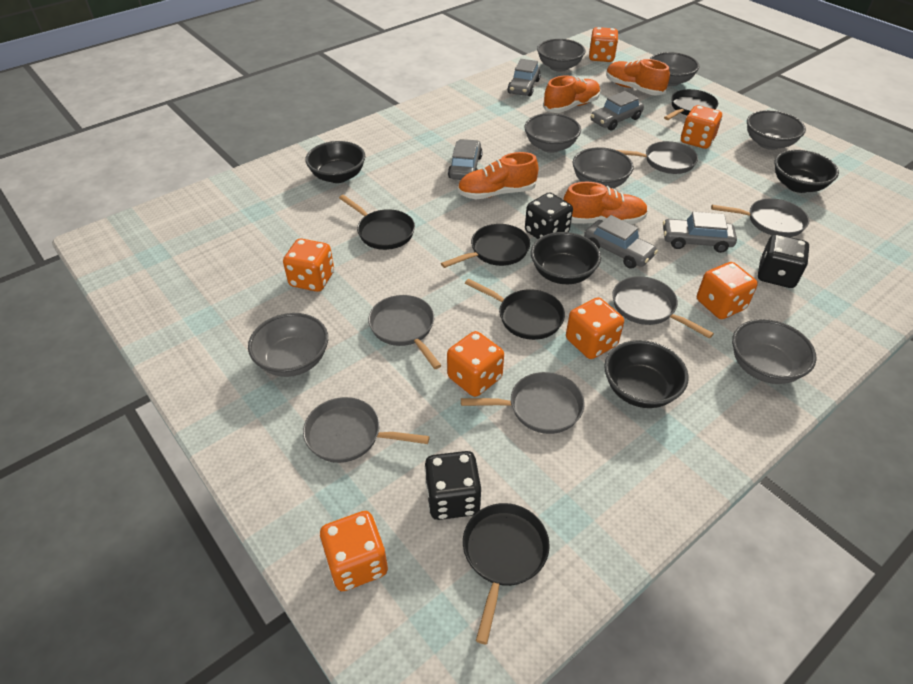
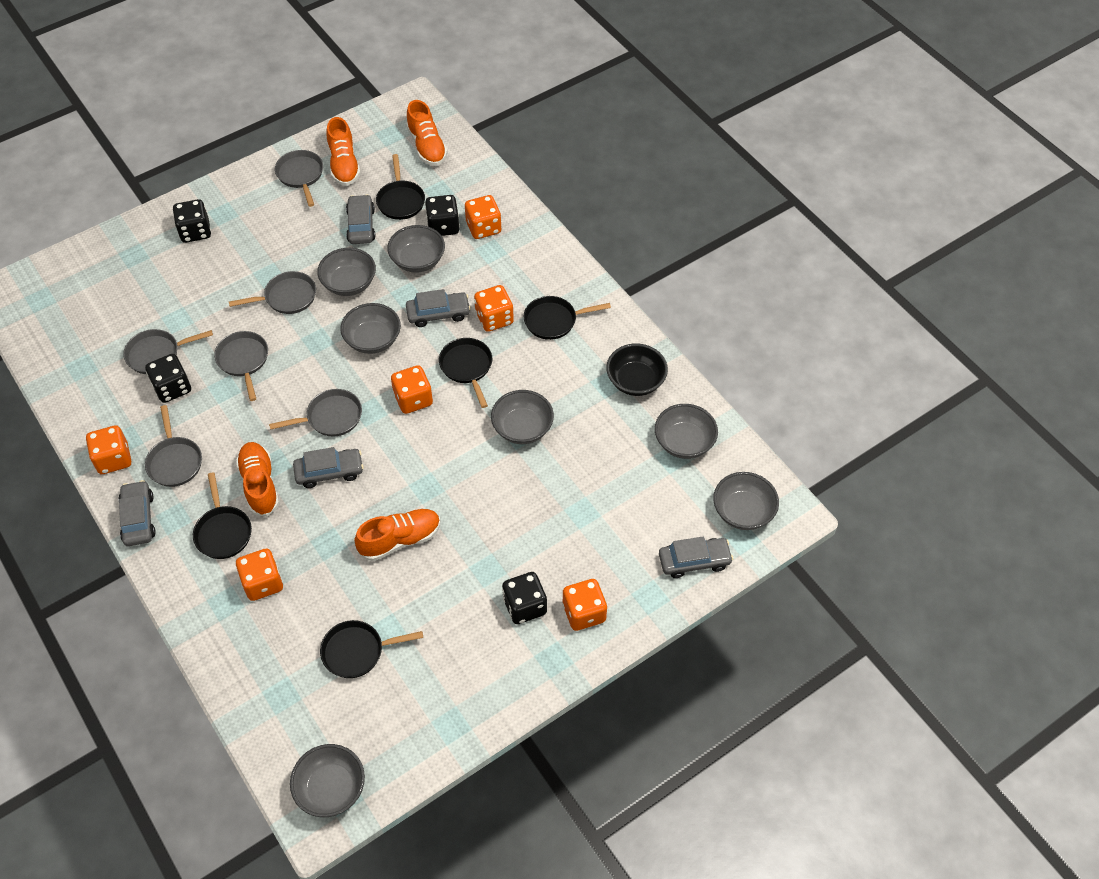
black bowl: 4 -> 1
black dice: 3 -> 4
orange dice: 7 -> 6

